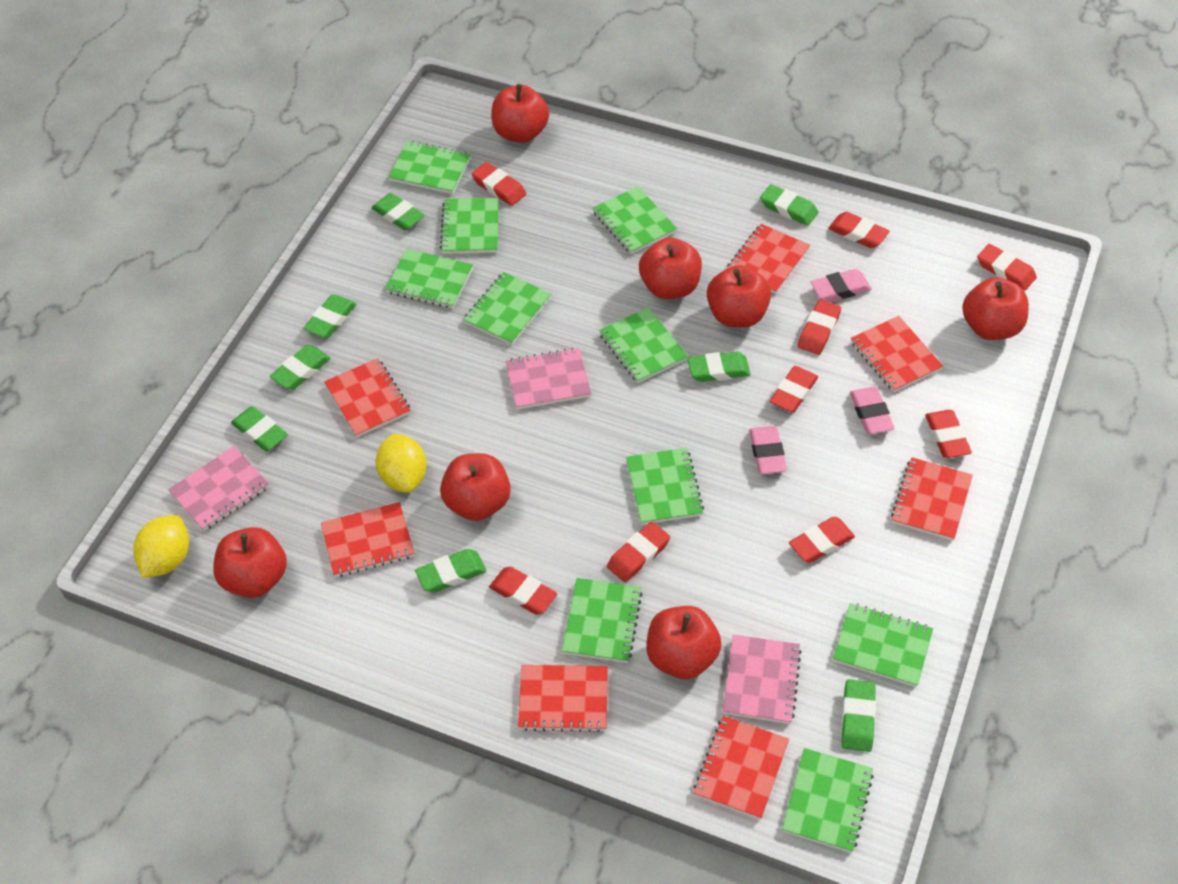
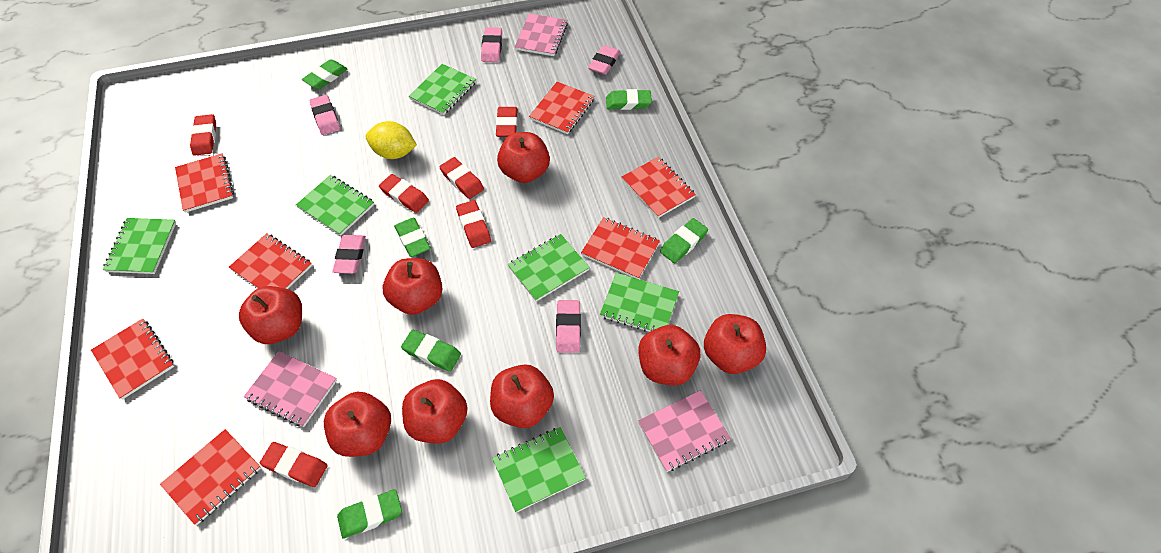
green eraser: 8 -> 6
green notebook: 10 -> 6
pink eraser: 3 -> 5
red apple: 7 -> 8
red eraser: 9 -> 6
yellow lemon: 2 -> 1

